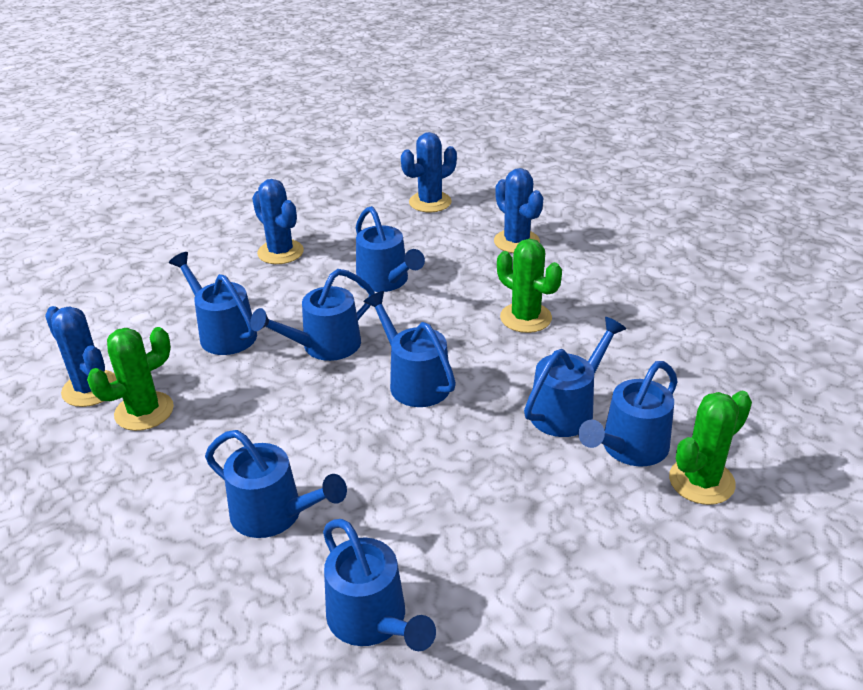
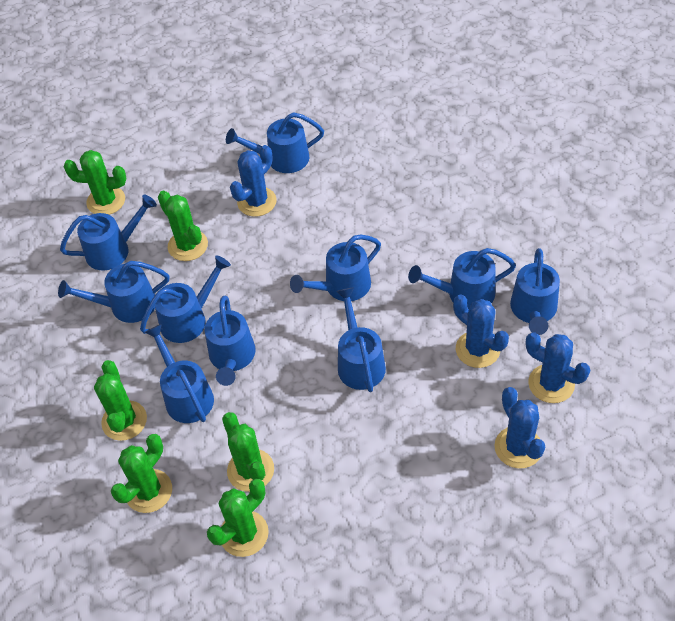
blue watering can: 8 -> 10
green cactus: 3 -> 6

